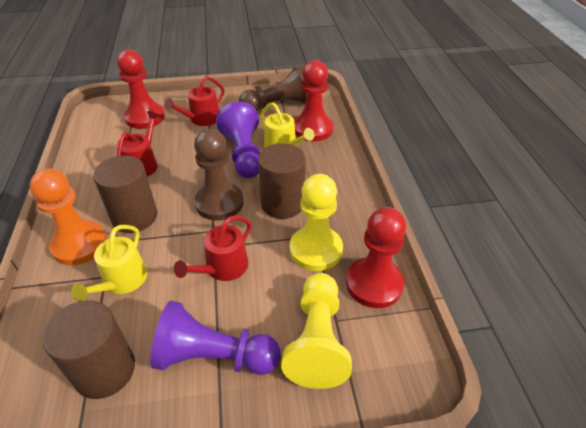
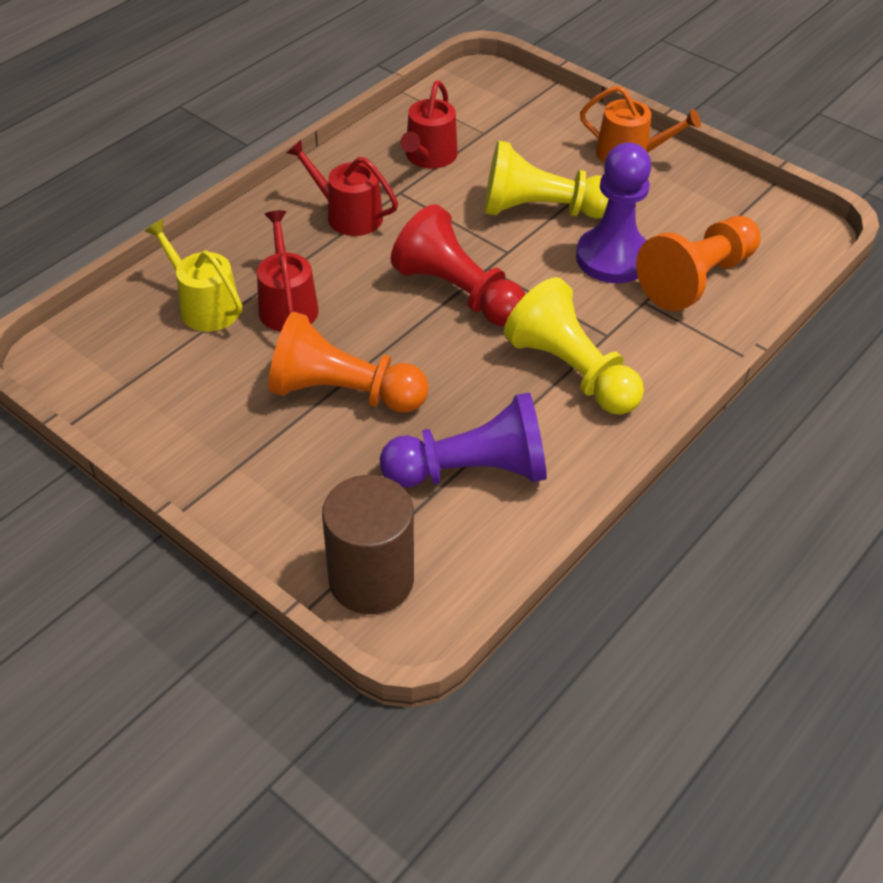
brown cylinder: 3 -> 1
brown pawn: 2 -> 0
orange pawn: 1 -> 2
orange watering can: 0 -> 1
red pawn: 3 -> 1
yellow watering can: 2 -> 1

